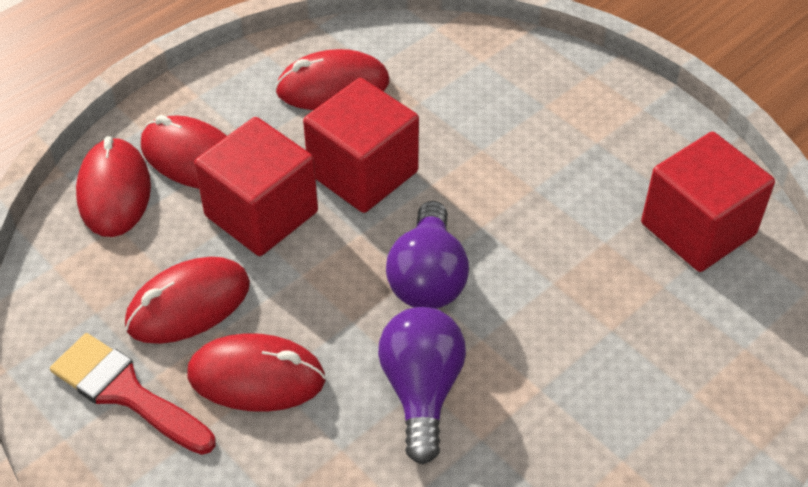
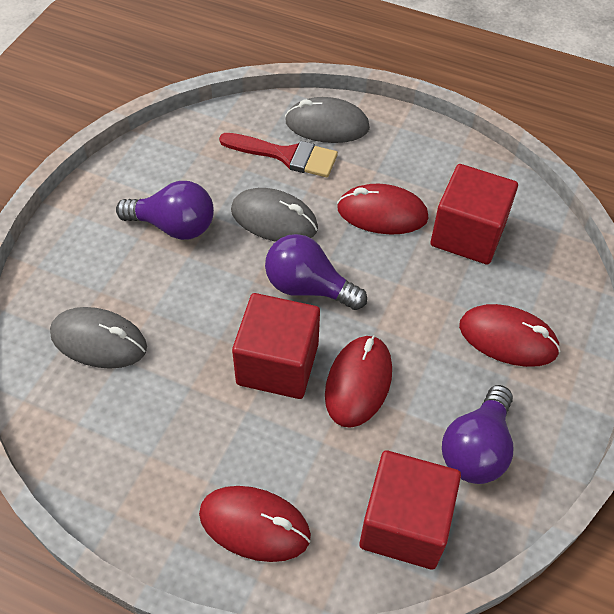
grey mouse: 0 -> 3
purple light bulb: 2 -> 3
red mouse: 5 -> 4

